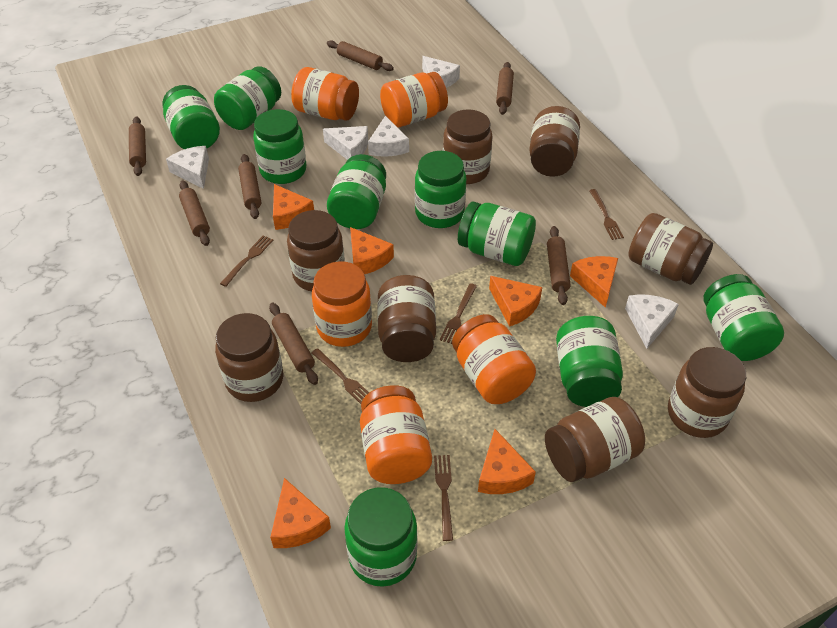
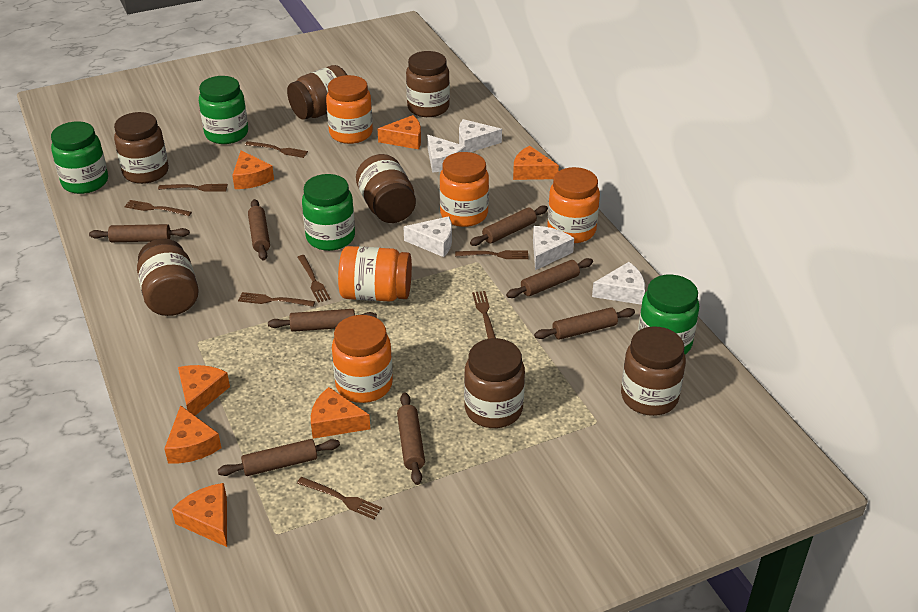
brown fork: 5 -> 8
brown jar: 8 -> 7
brown rolling pin: 7 -> 8
green jar: 9 -> 4
orange cheese: 6 -> 7

